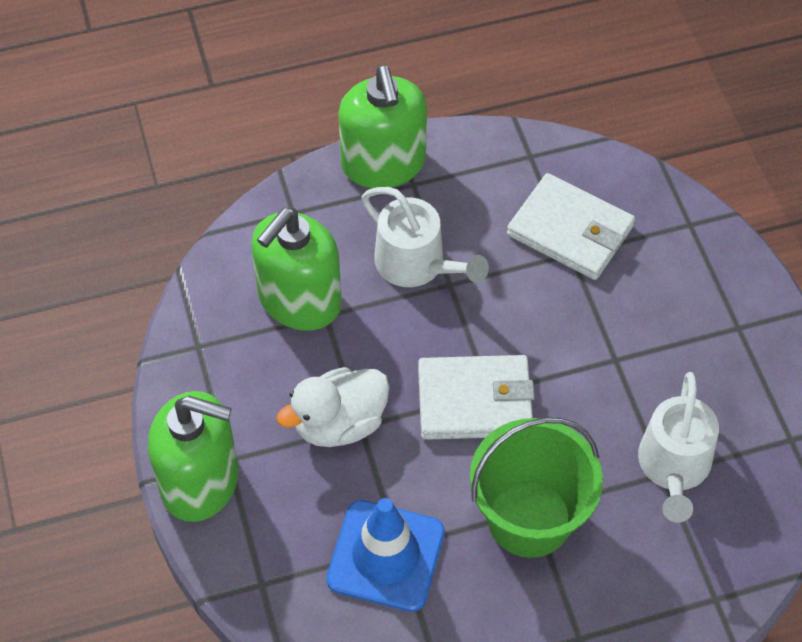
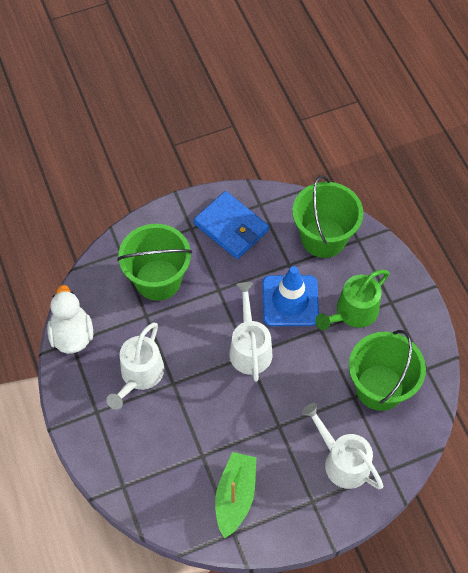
blue wallet: 0 -> 1
green boat: 0 -> 1
green bucket: 1 -> 3
green soap dispenser: 3 -> 0
green watering can: 0 -> 1
white wallet: 2 -> 0
white watering can: 2 -> 3

